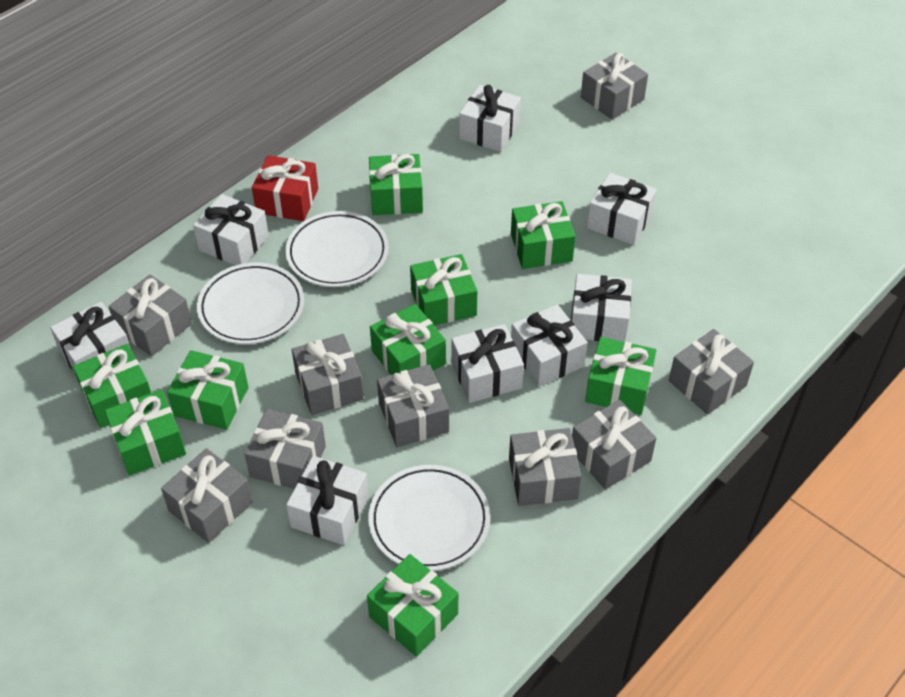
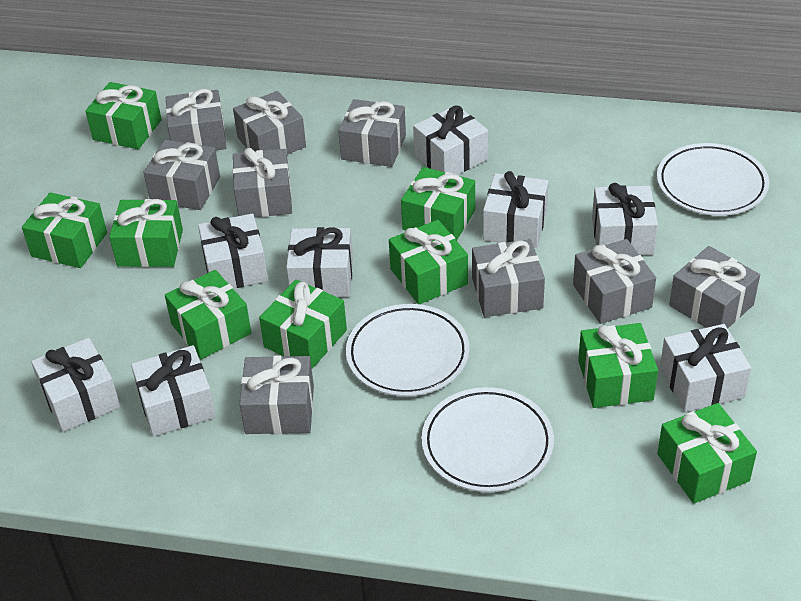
red gift: 1 -> 0

